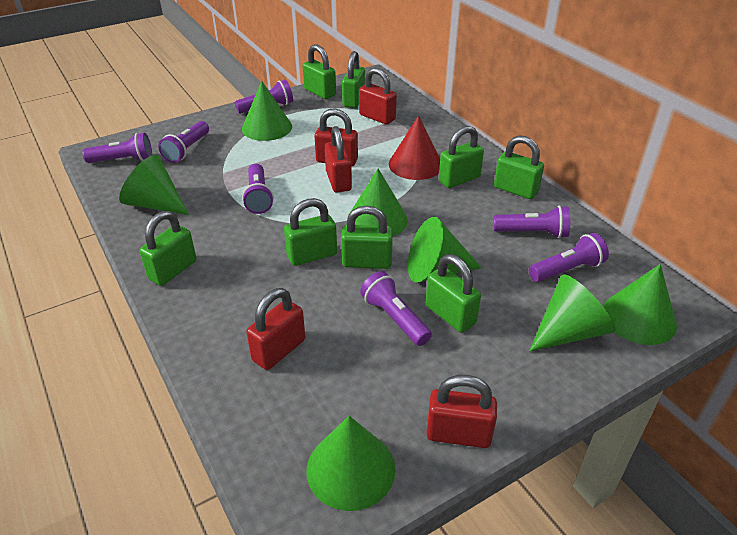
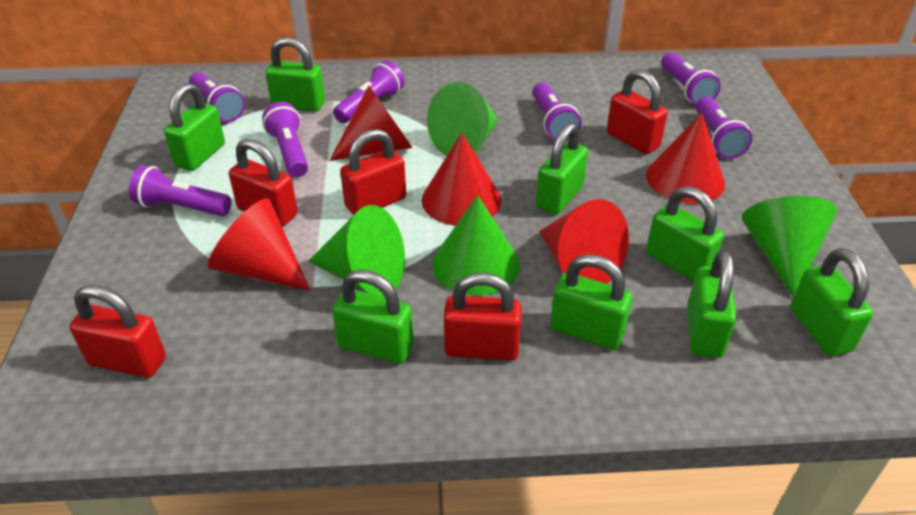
green cone: 7 -> 4
red cone: 1 -> 5

